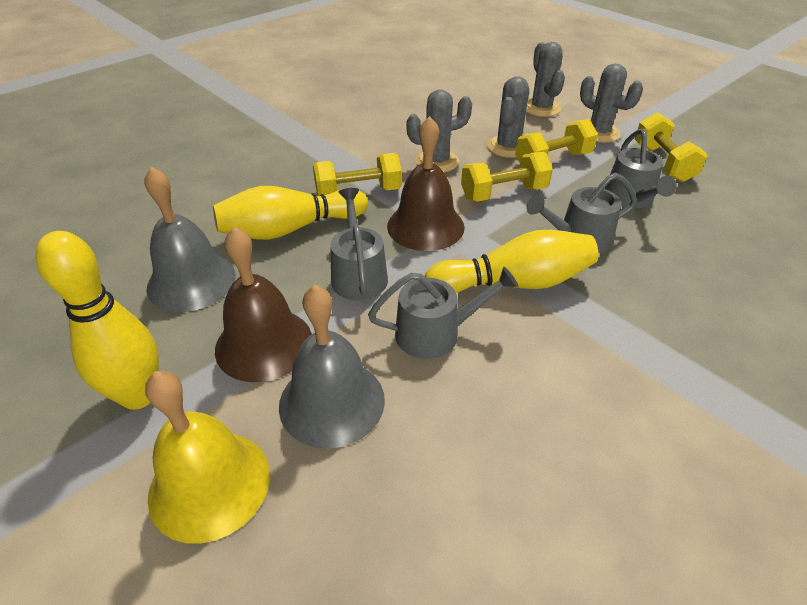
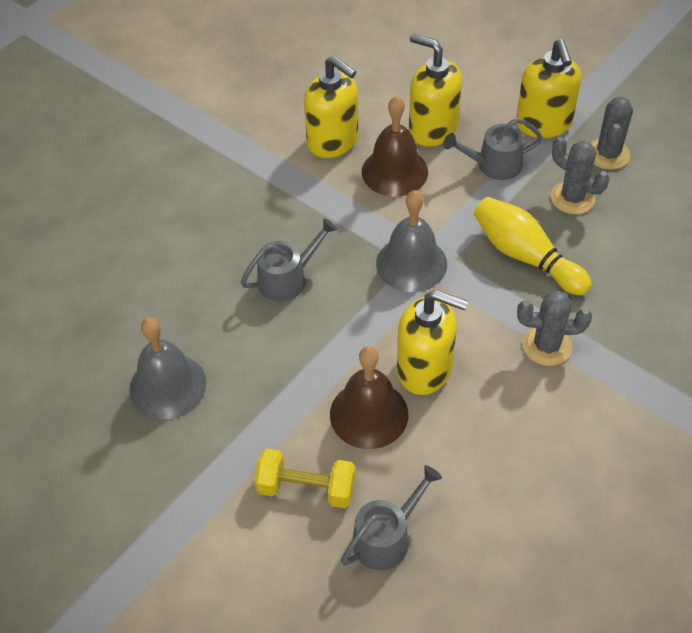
grey cactus: 4 -> 3
grey watering can: 4 -> 3
yellow bell: 1 -> 0
yellow bowling pin: 3 -> 1
yellow dumbbell: 4 -> 1
yellow soap dispenser: 0 -> 4

